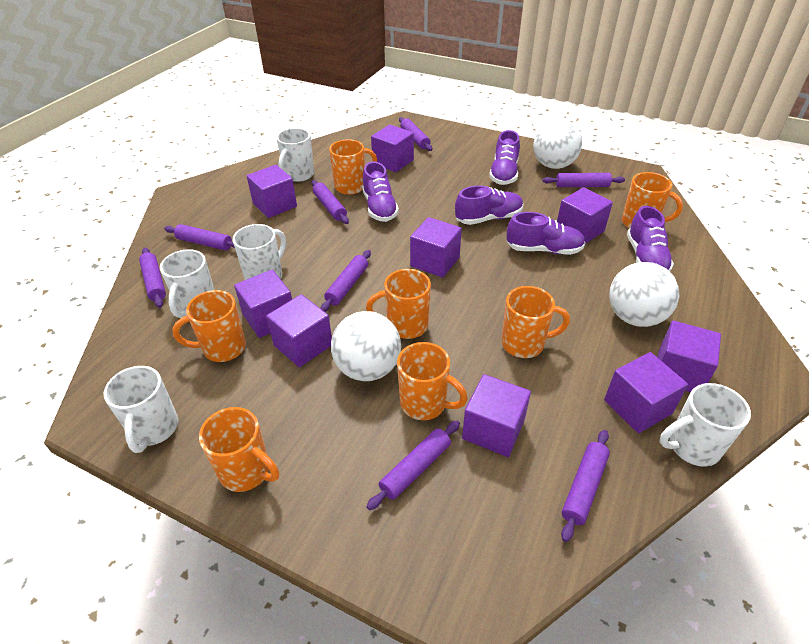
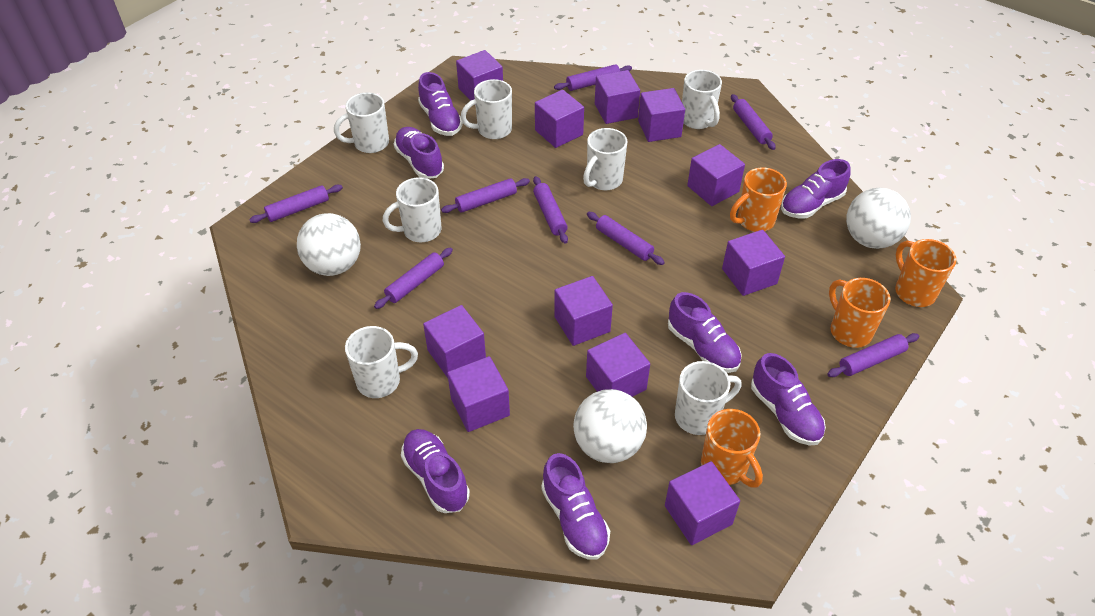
orange mug: 7 -> 4
purple cube: 9 -> 11
purple shoe: 5 -> 7
white mug: 5 -> 7

